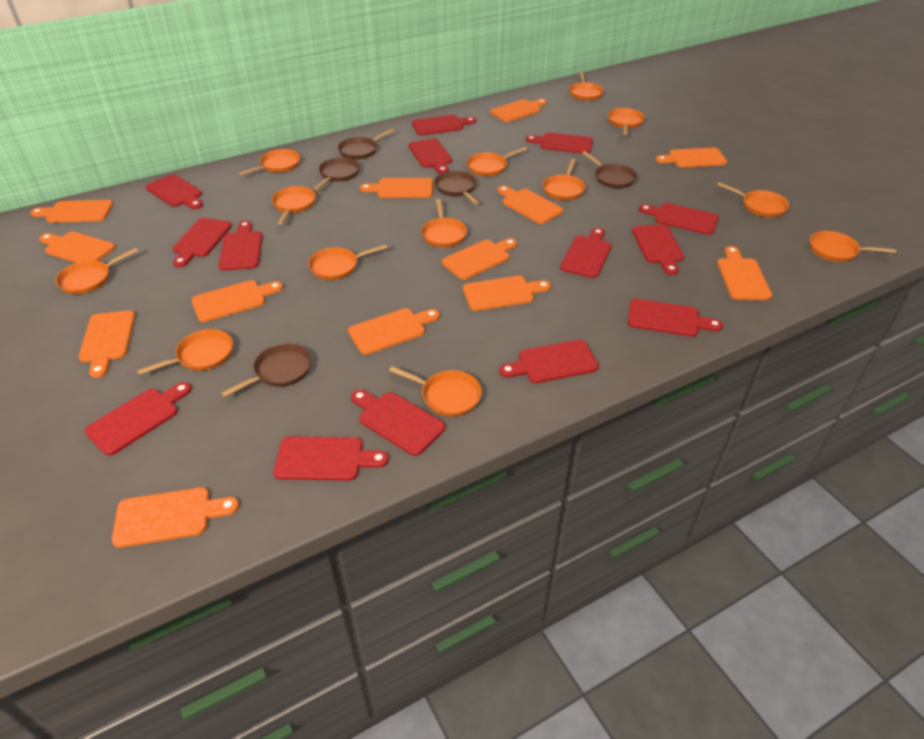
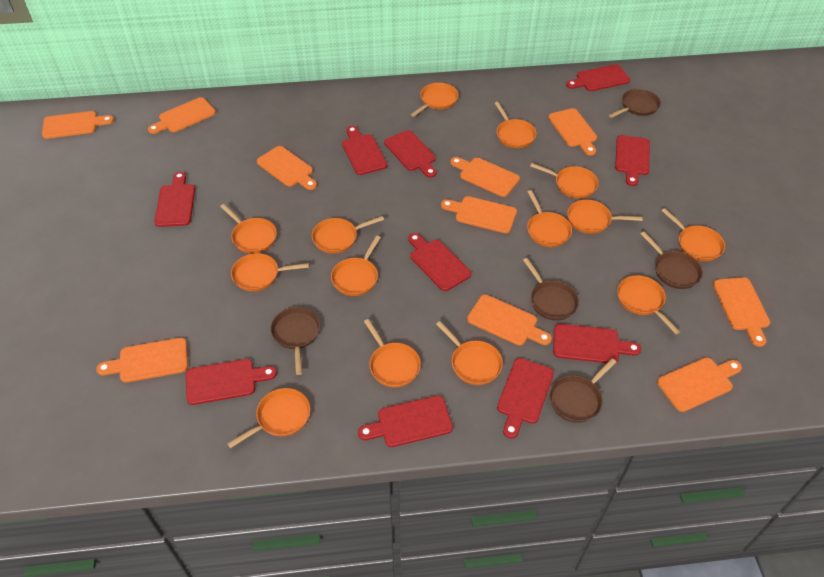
orange cutting board: 13 -> 10
orange pan: 13 -> 14
red cutting board: 14 -> 10

